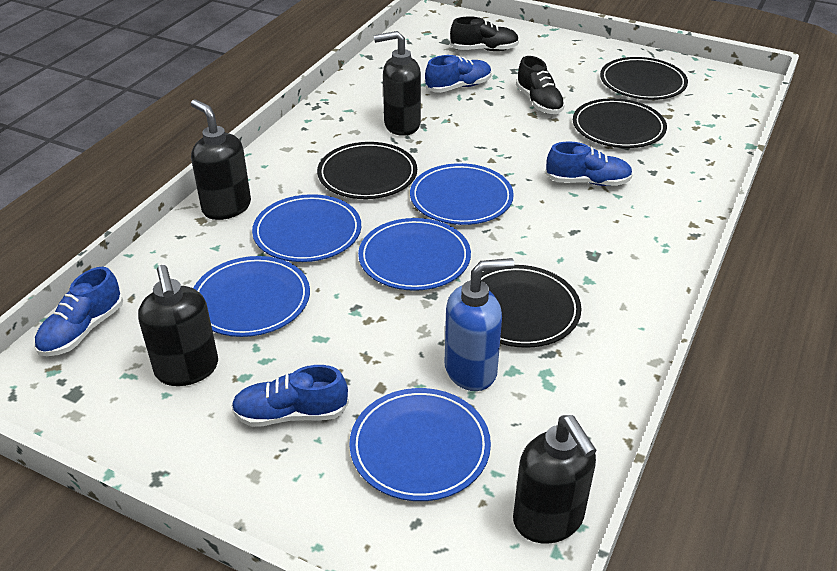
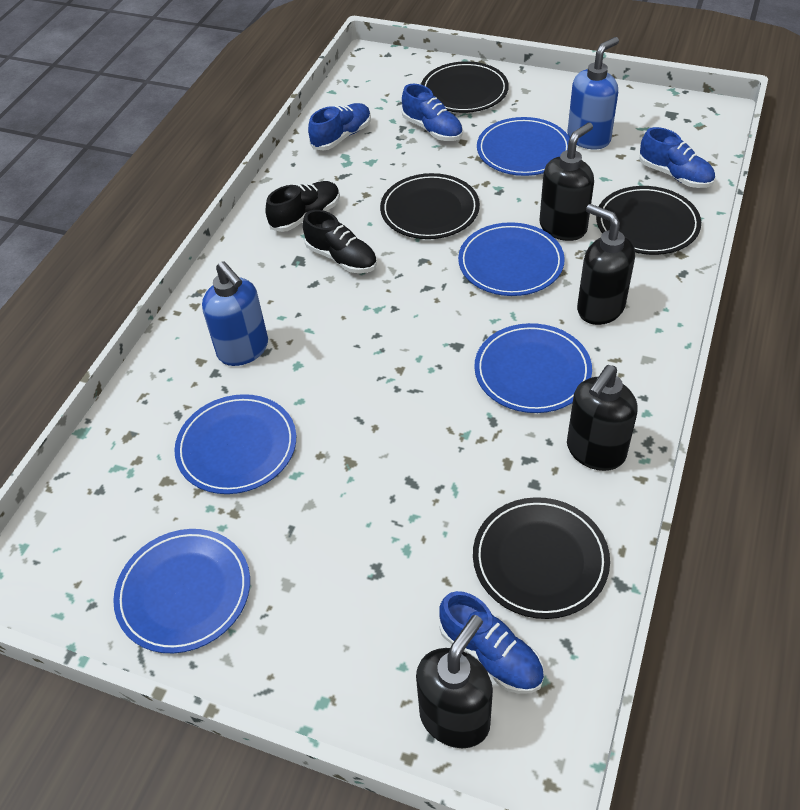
blue soap dispenser: 1 -> 2

